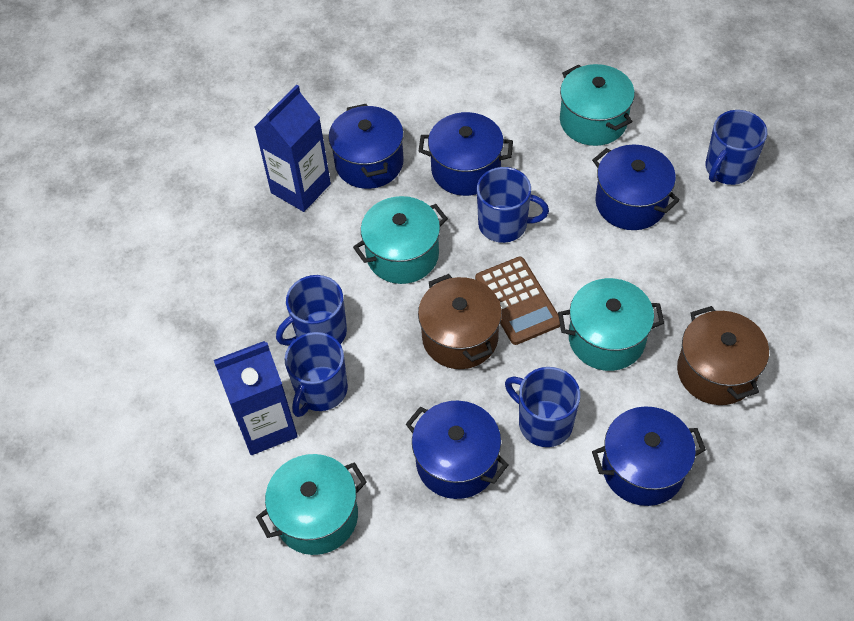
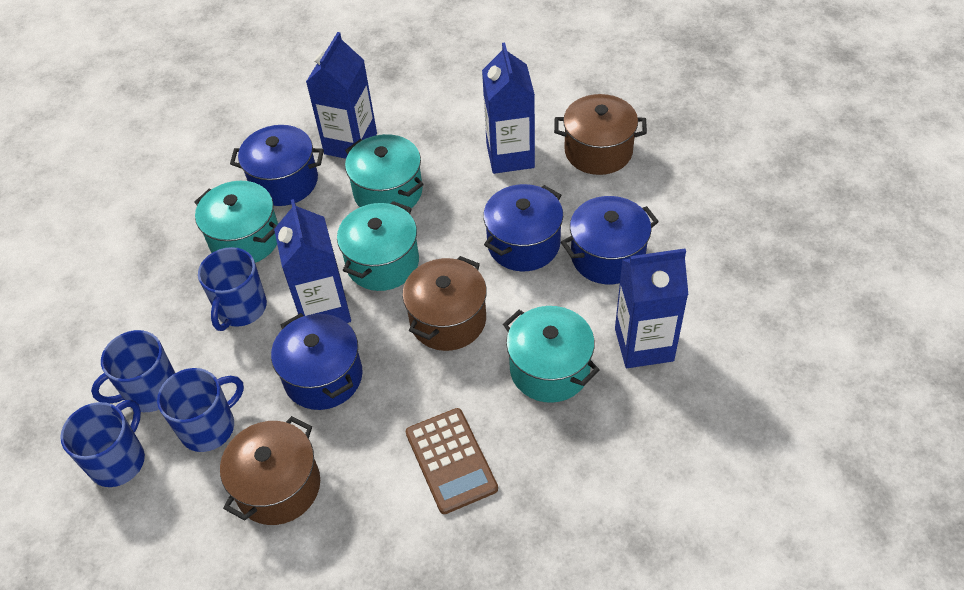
blue carton: 2 -> 4
blue mug: 5 -> 4
blue pot: 5 -> 4
brown pot: 2 -> 3

